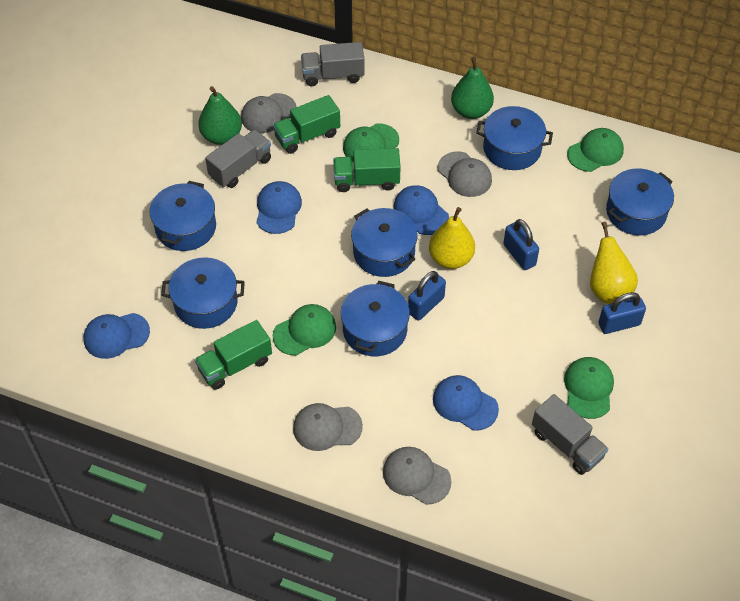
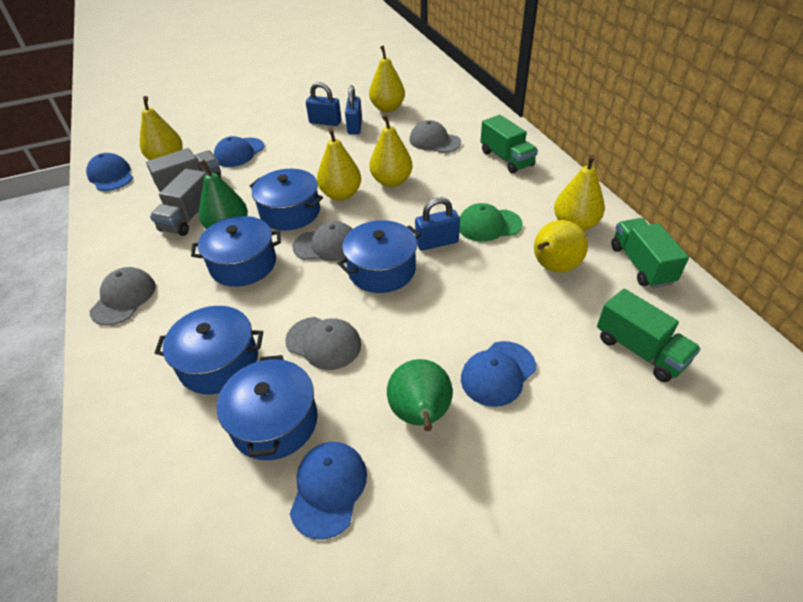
blue pot: 6 -> 5
green cap: 4 -> 1
grey truck: 3 -> 2
yellow pear: 2 -> 6

